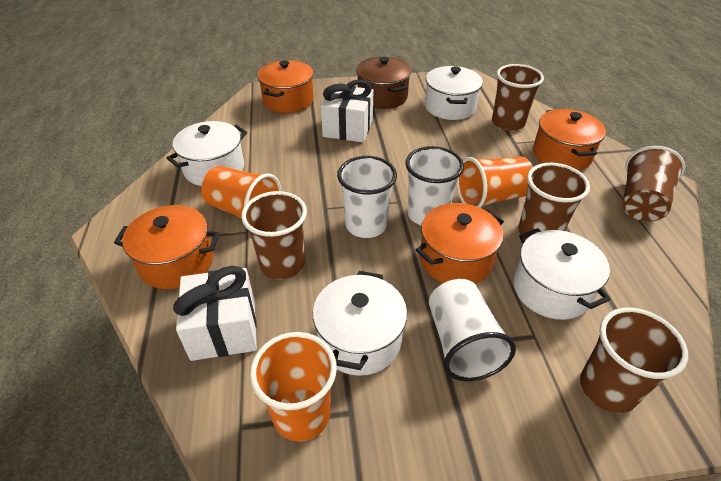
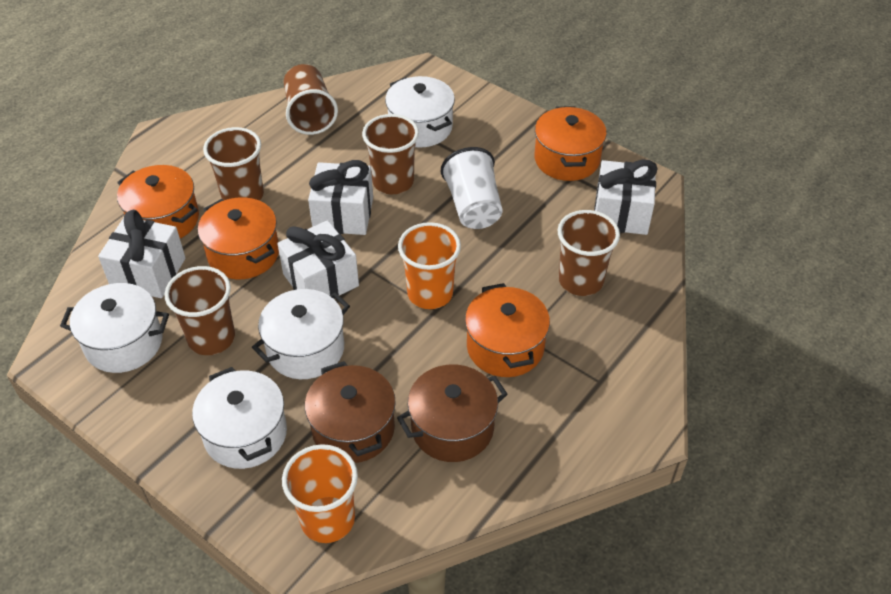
brown pot: 1 -> 2
orange cup: 3 -> 2
white cup: 3 -> 1
white gift: 2 -> 4

